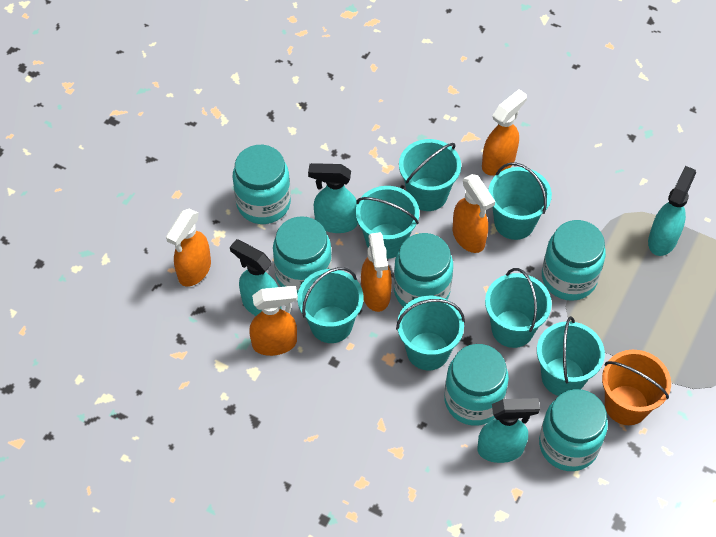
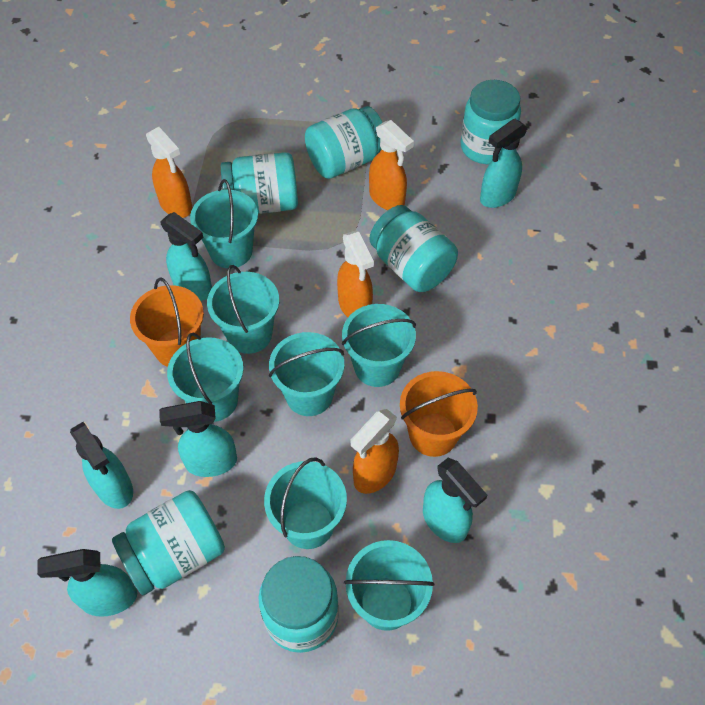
orange bucket: 1 -> 2
orange spray bottle: 5 -> 4
turquoise spray bottle: 4 -> 6

